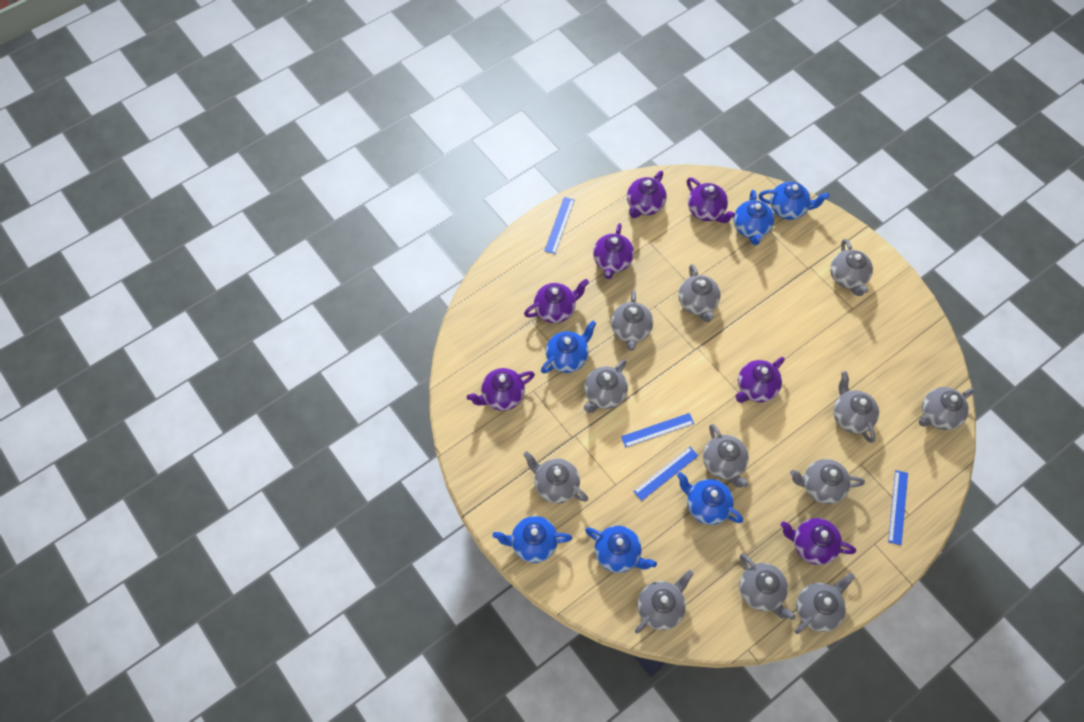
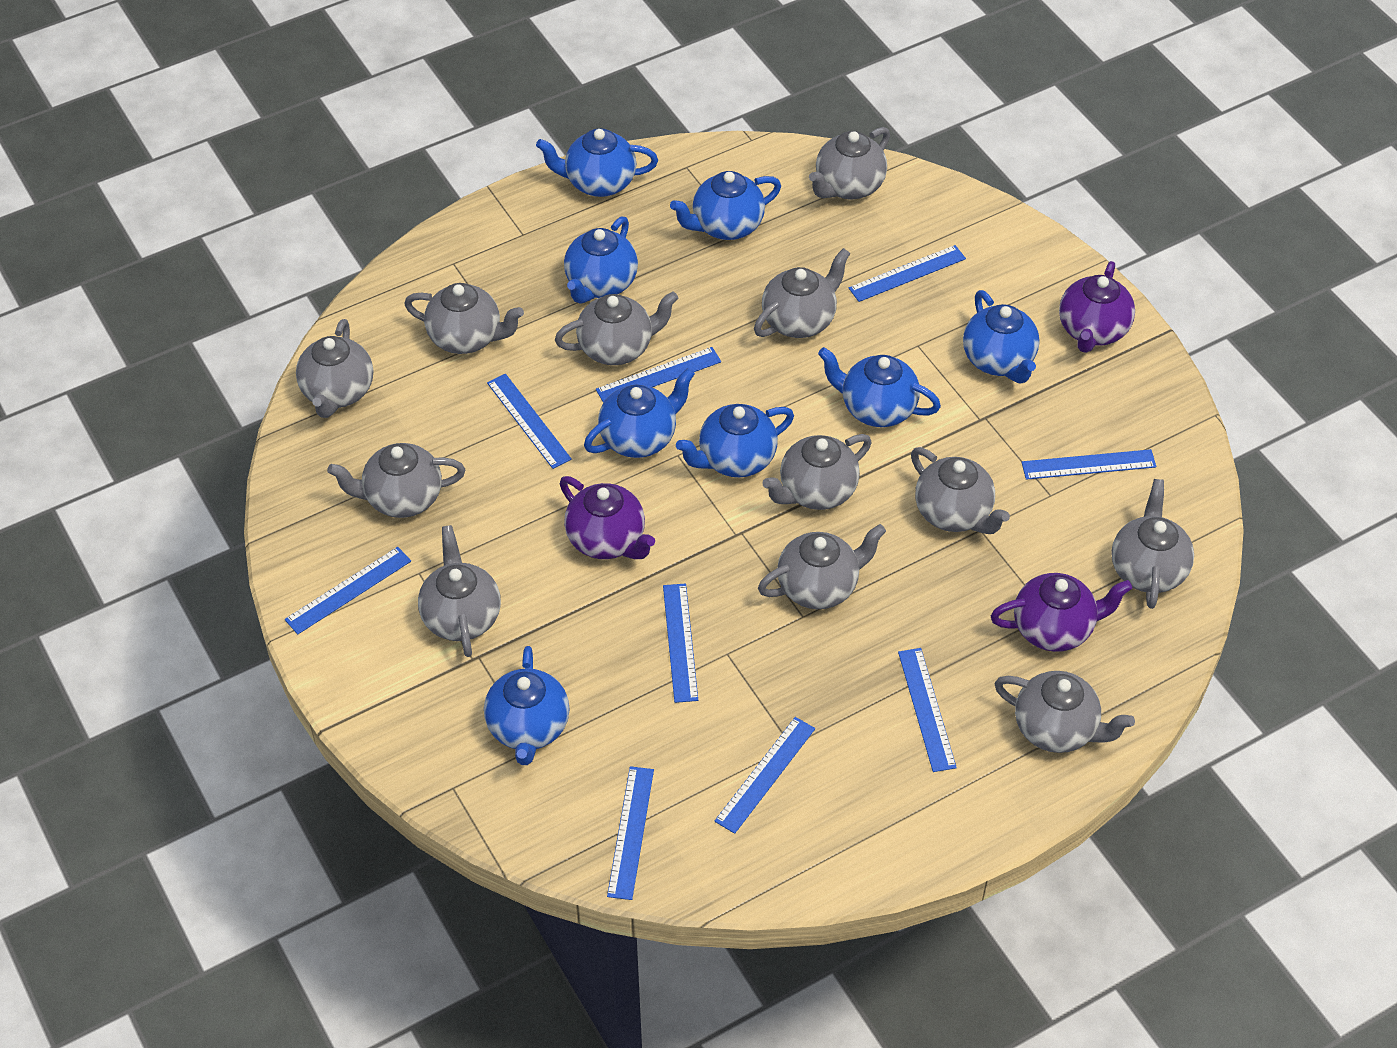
blue ruler: 4 -> 9
blue teapot: 6 -> 8
purple teapot: 7 -> 3

